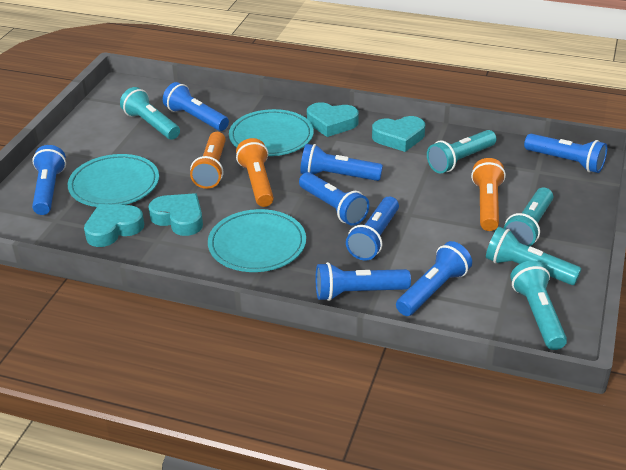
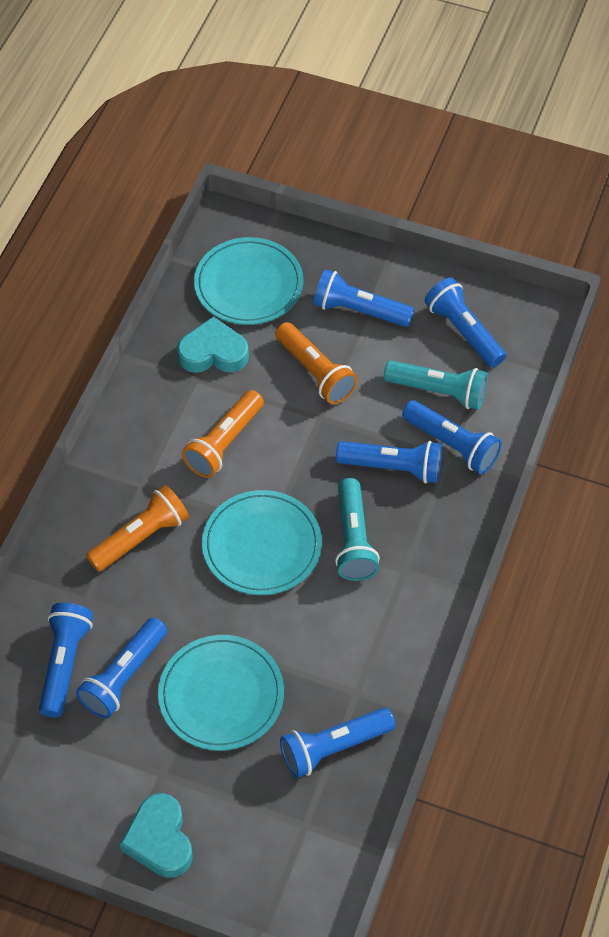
blue flashlight: 8 -> 7
turquoise flashlight: 5 -> 2
turquoise heart: 4 -> 2

